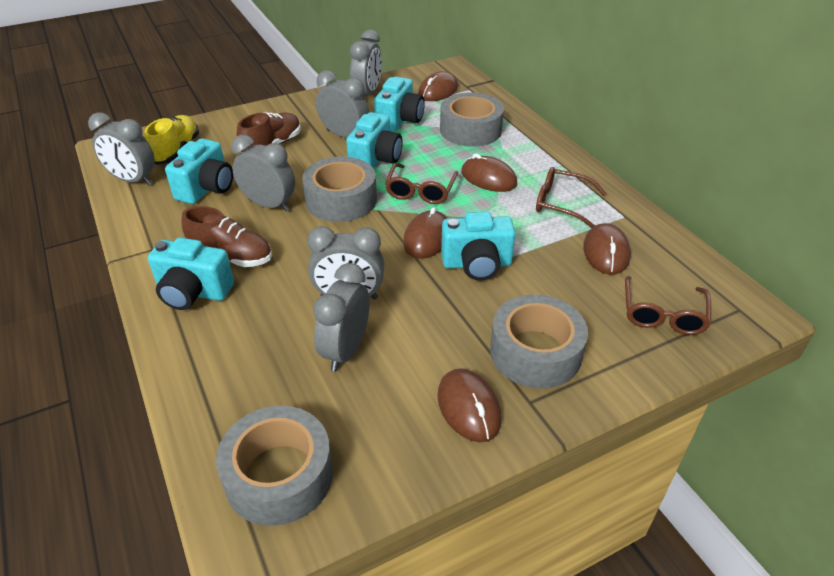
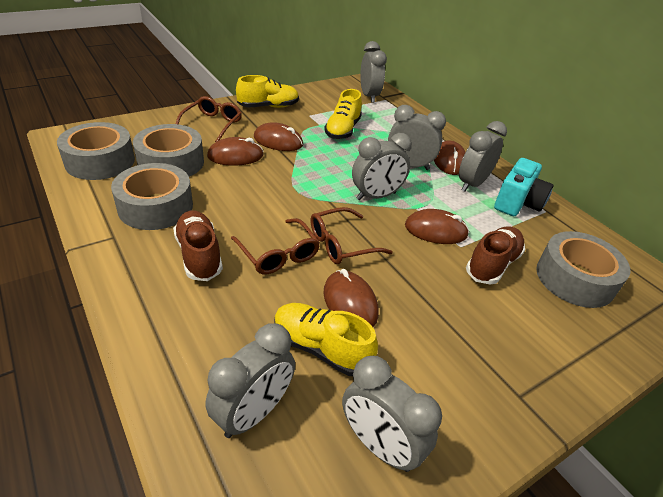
turquoise camera: 5 -> 1
yellow shoe: 1 -> 3

